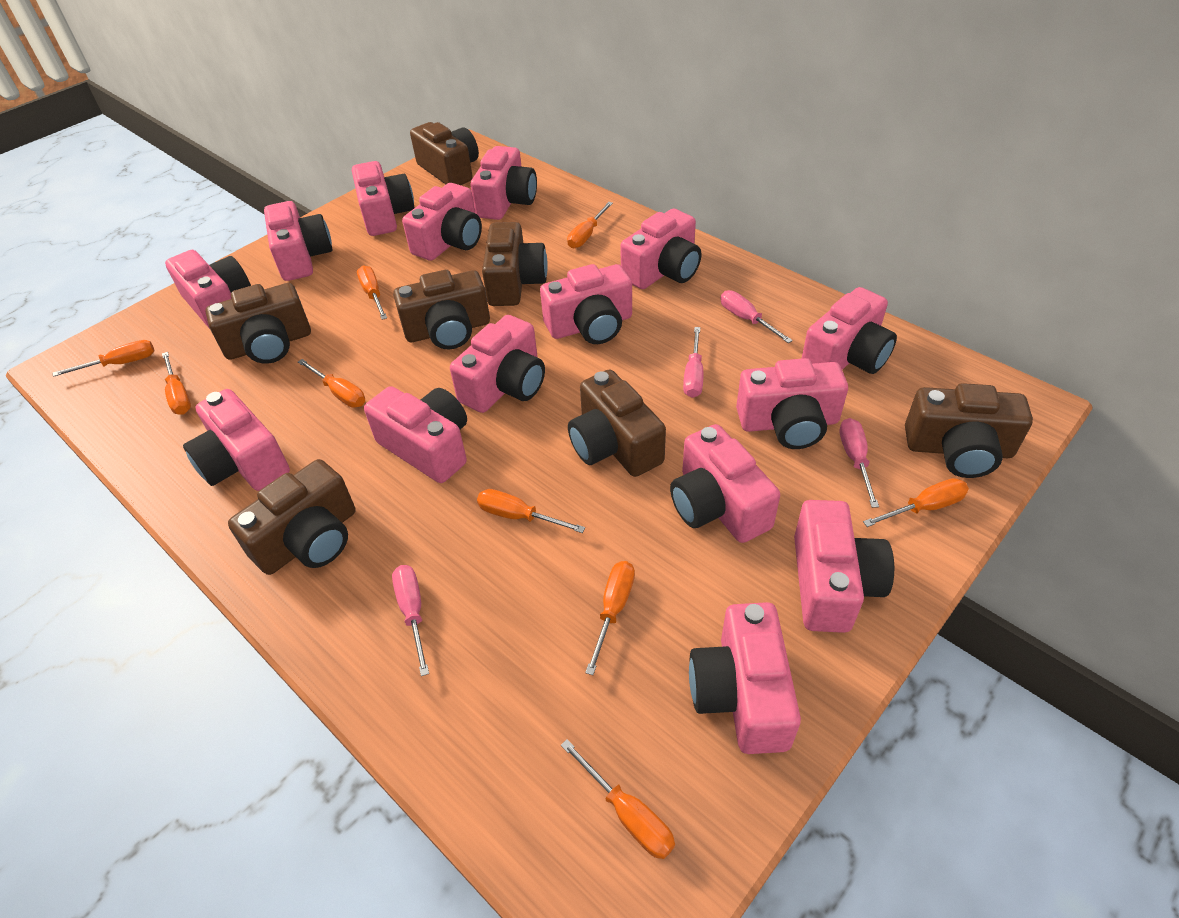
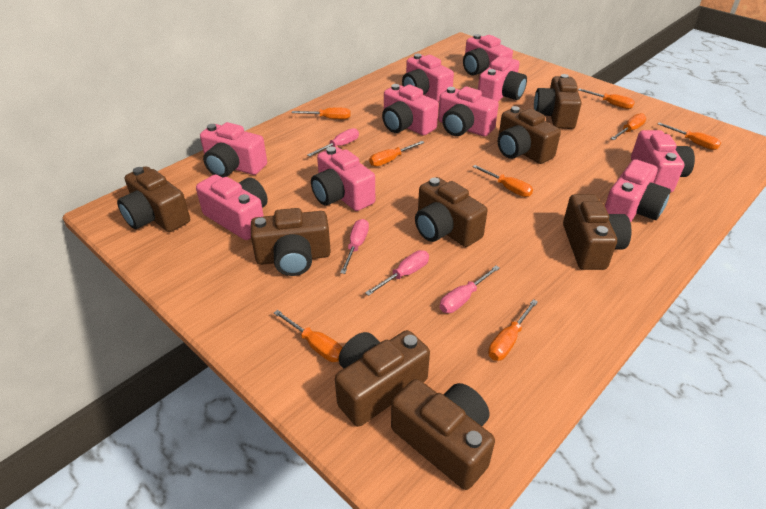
brown camera: 7 -> 8
orange screwdriver: 9 -> 8
pink camera: 15 -> 10

